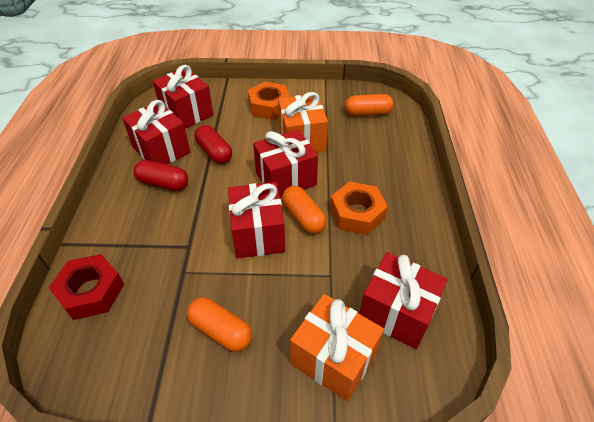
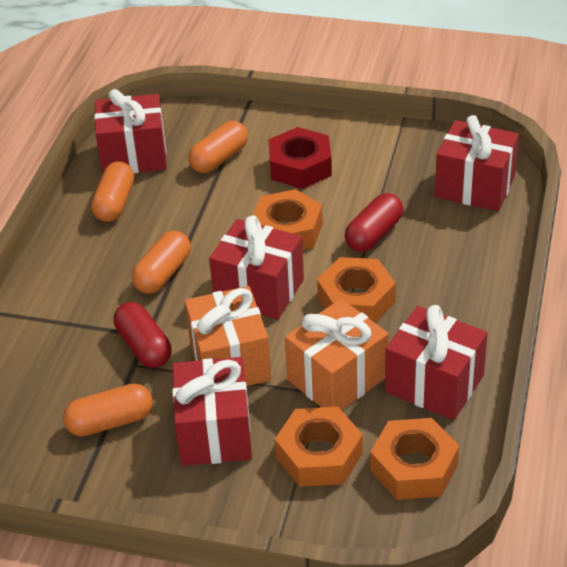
orange capsule: 3 -> 4
orange nut: 2 -> 4

